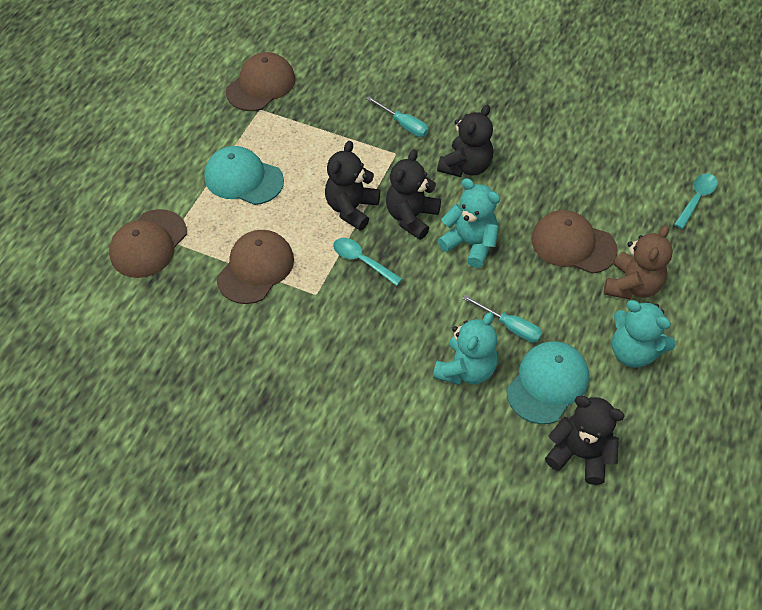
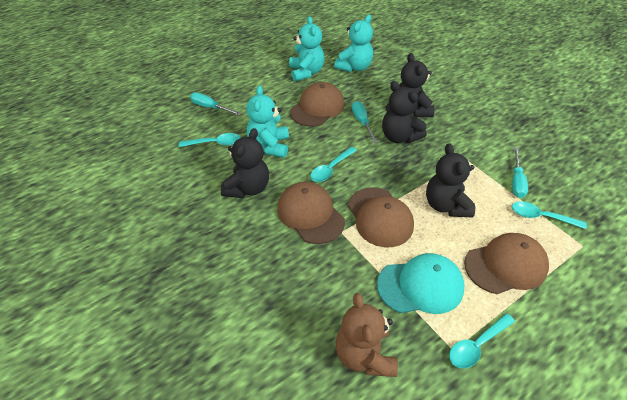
turquoise cap: 2 -> 1
turquoise screwdriver: 2 -> 3
turquoise spoon: 2 -> 4

